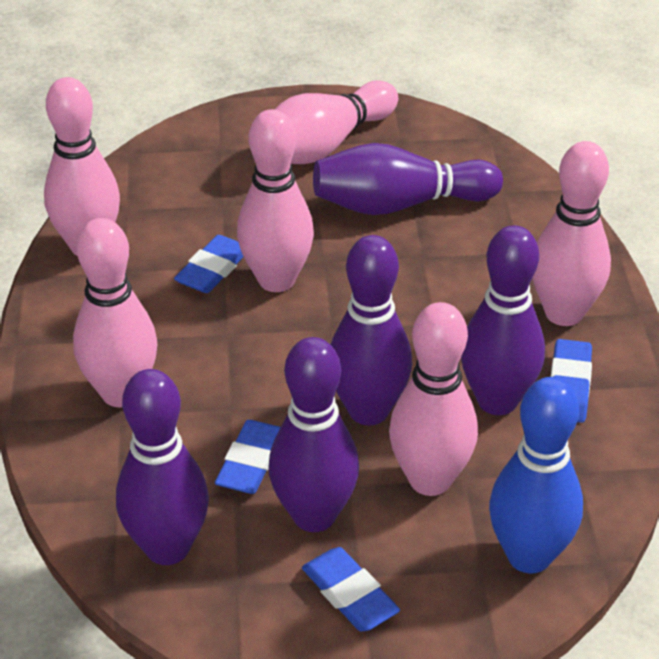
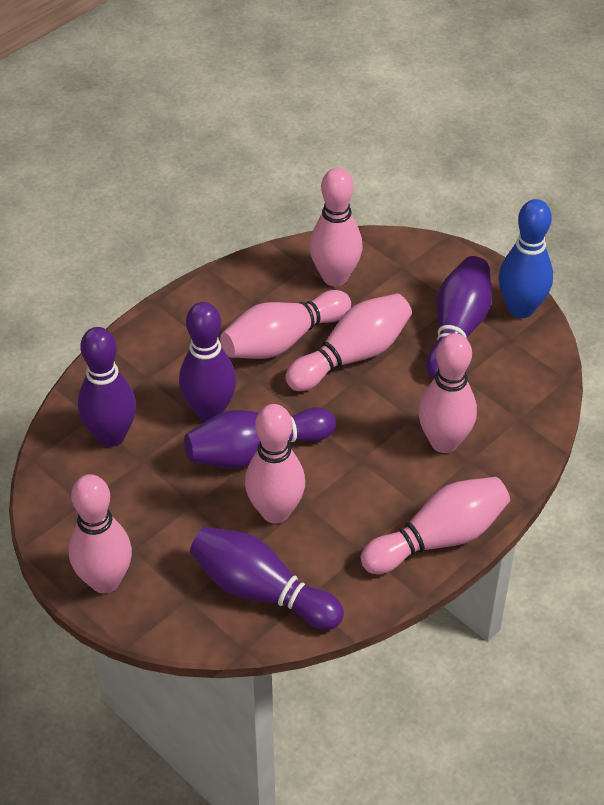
blue eraser: 4 -> 0
pink bowling pin: 6 -> 7

